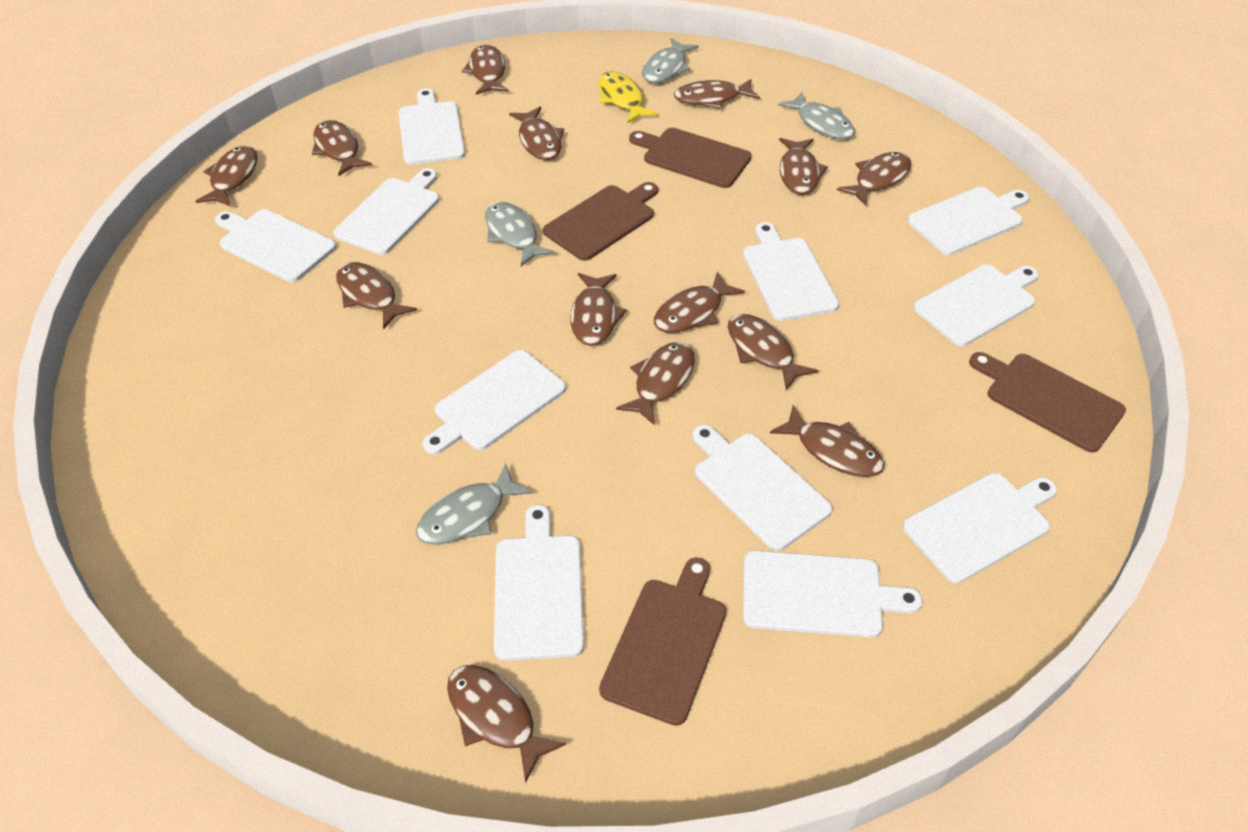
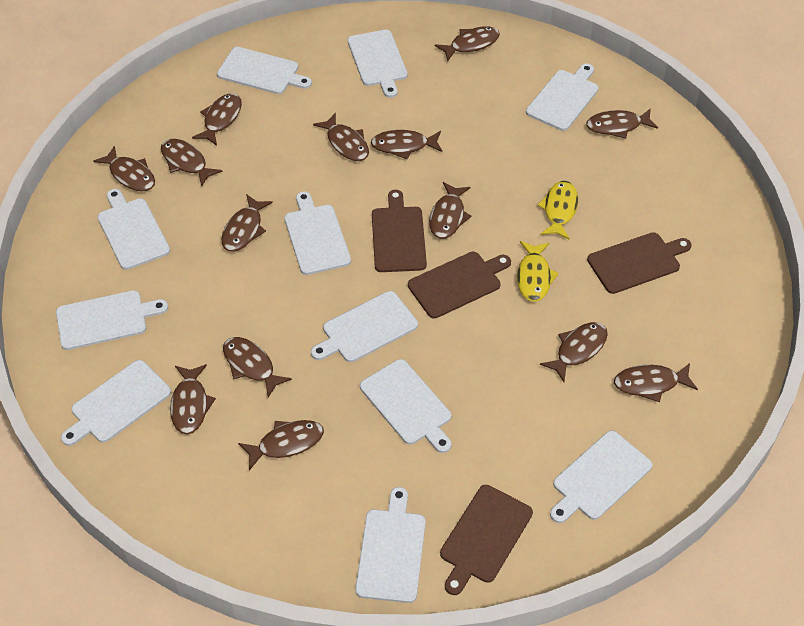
grey fish: 4 -> 0
yellow fish: 1 -> 2

